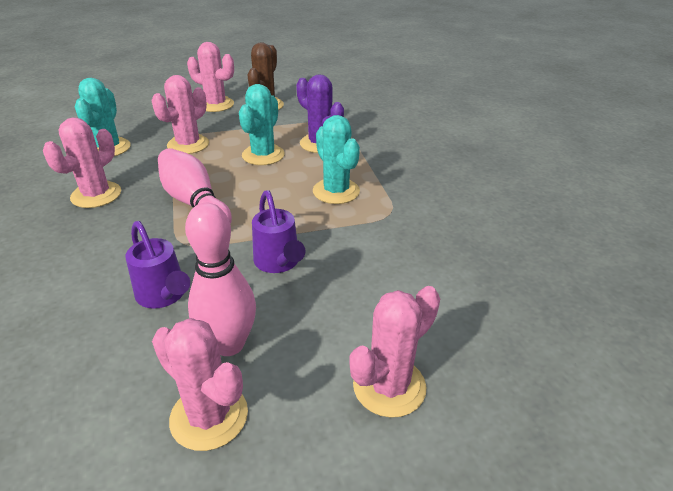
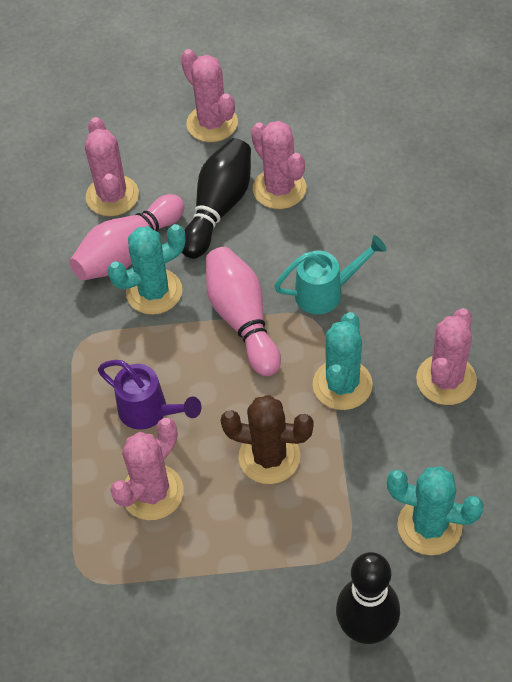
black bowling pin: 0 -> 2
purple cactus: 1 -> 0
purple watering can: 2 -> 1
turquoise watering can: 0 -> 1

